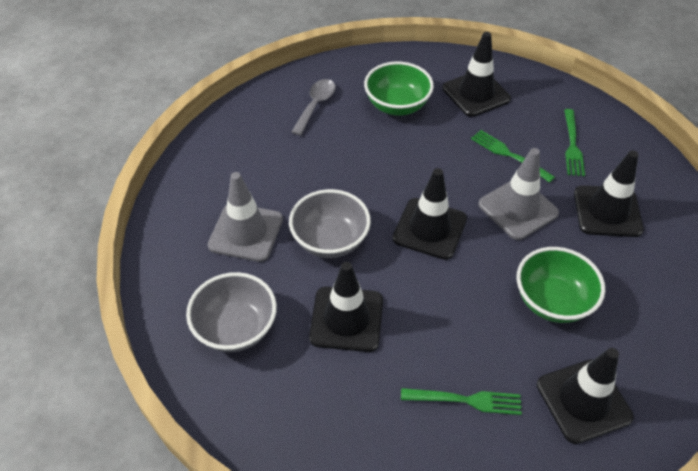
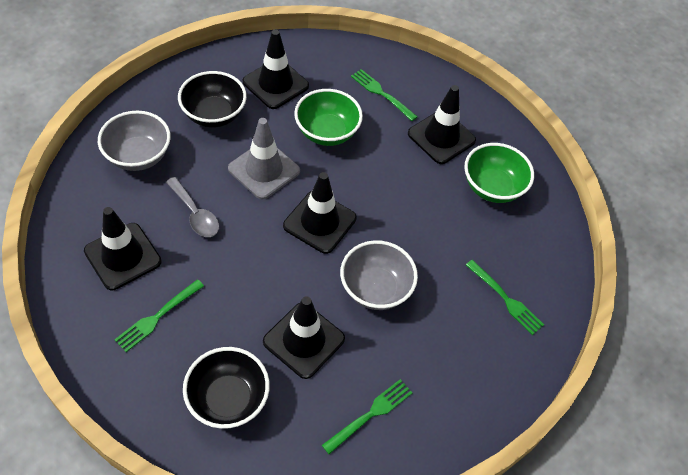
black bowl: 0 -> 2
green fork: 3 -> 4
grey traffic cone: 2 -> 1

